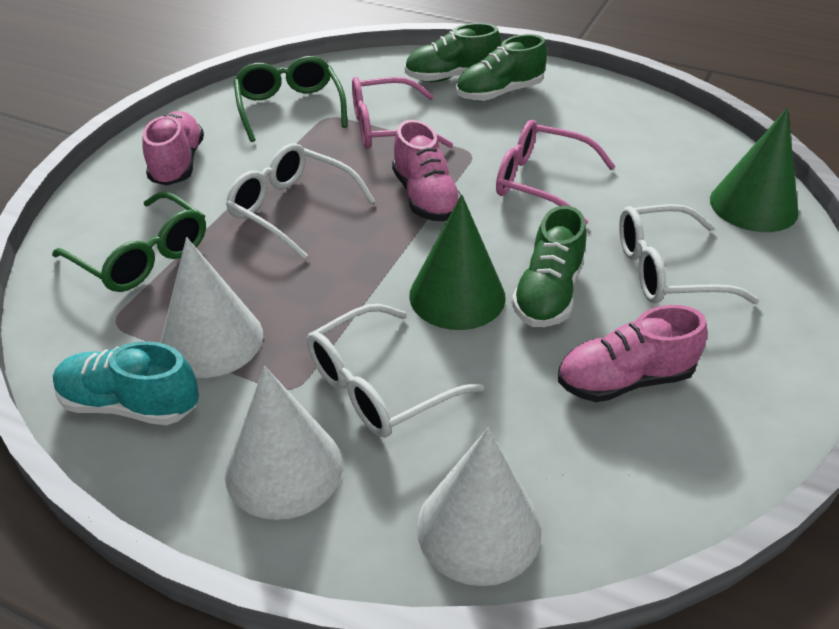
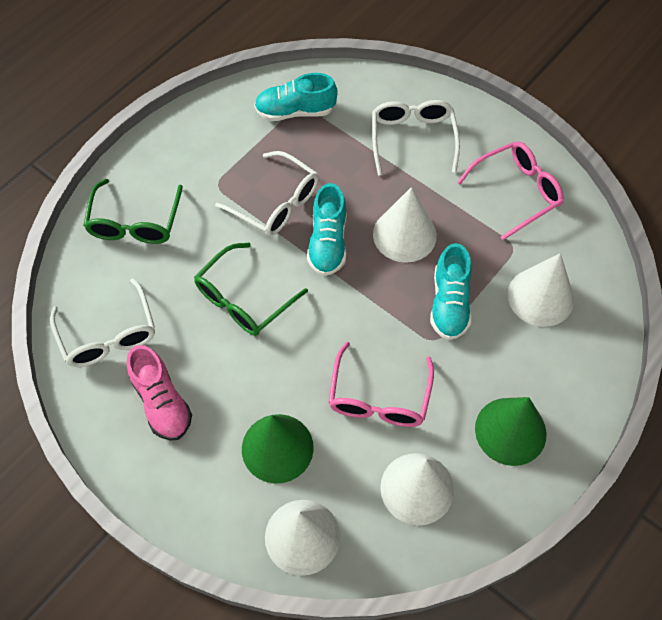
green shoe: 3 -> 0
pink shoe: 3 -> 1
turquoise shoe: 1 -> 3
white cone: 3 -> 4

